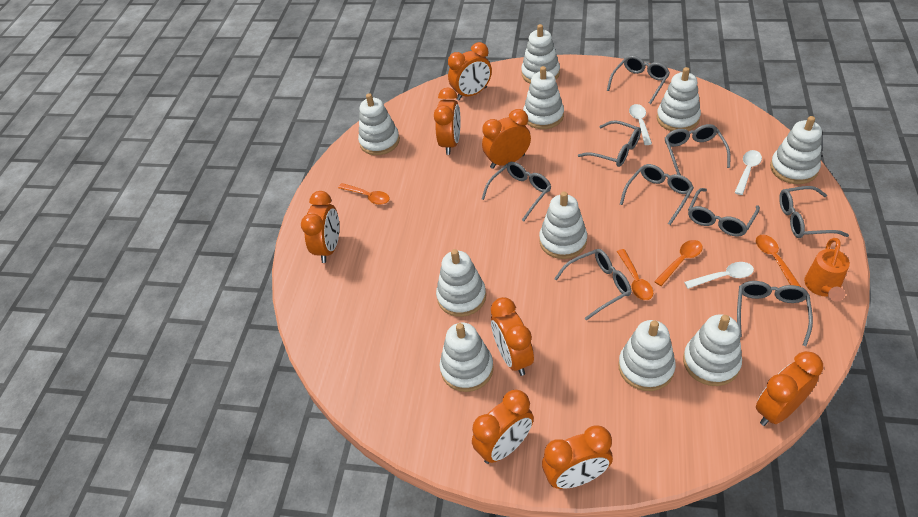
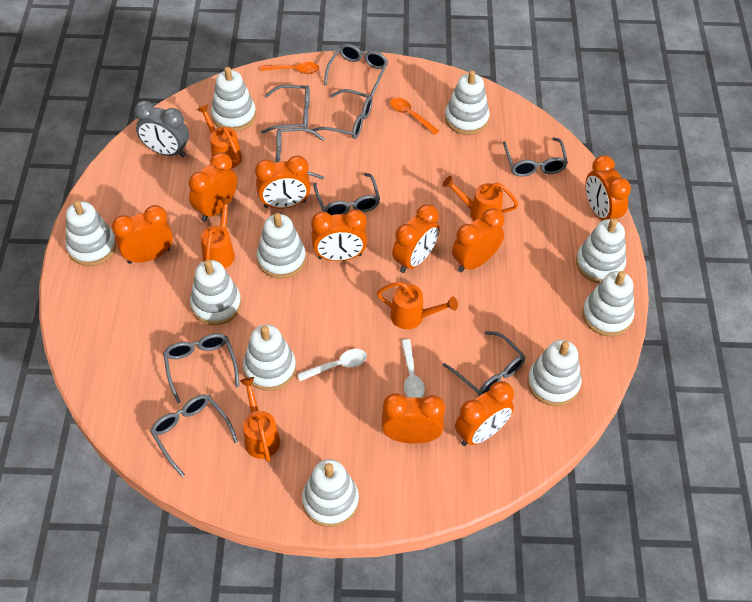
grey clock: 0 -> 1
orange clock: 8 -> 9
orange spoon: 4 -> 2
orange watering can: 1 -> 5
white spoon: 3 -> 2

